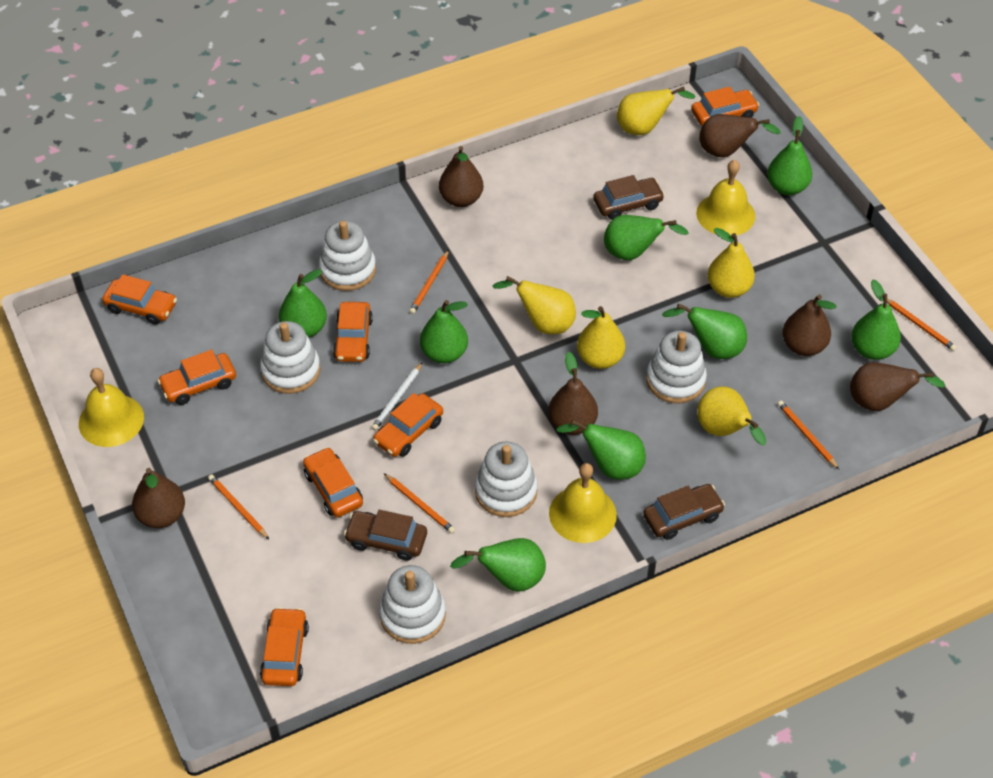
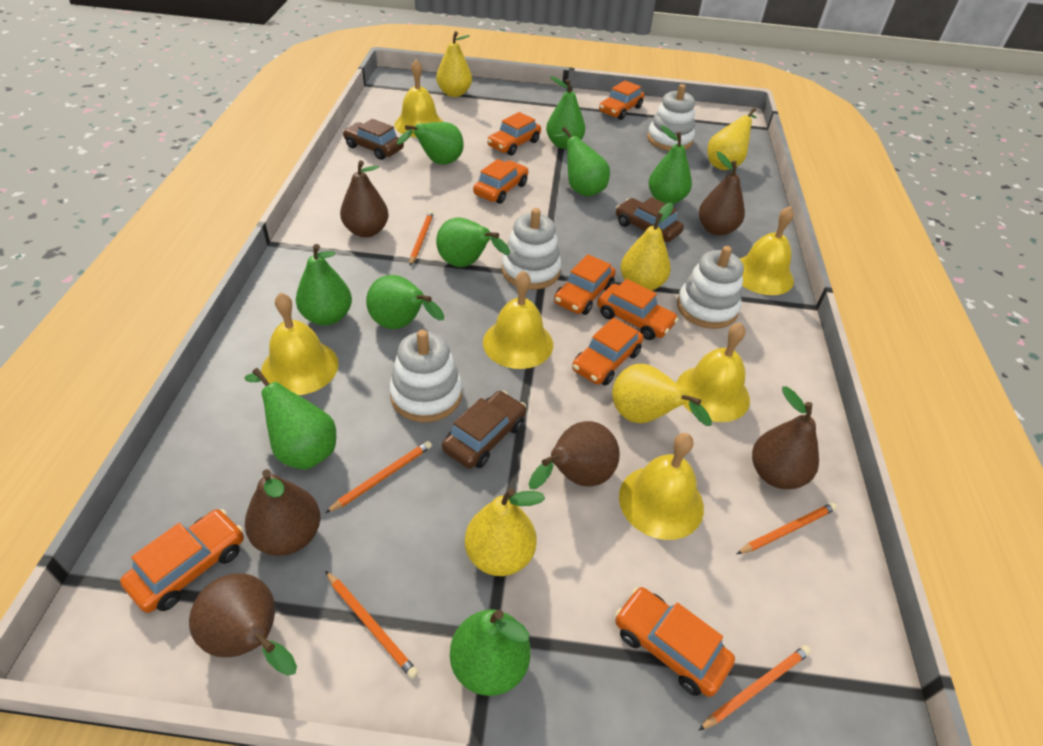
green pear: 8 -> 9
orange car: 7 -> 8
white pencil: 1 -> 0
white stacking toy: 5 -> 4
yellow bell: 3 -> 6

